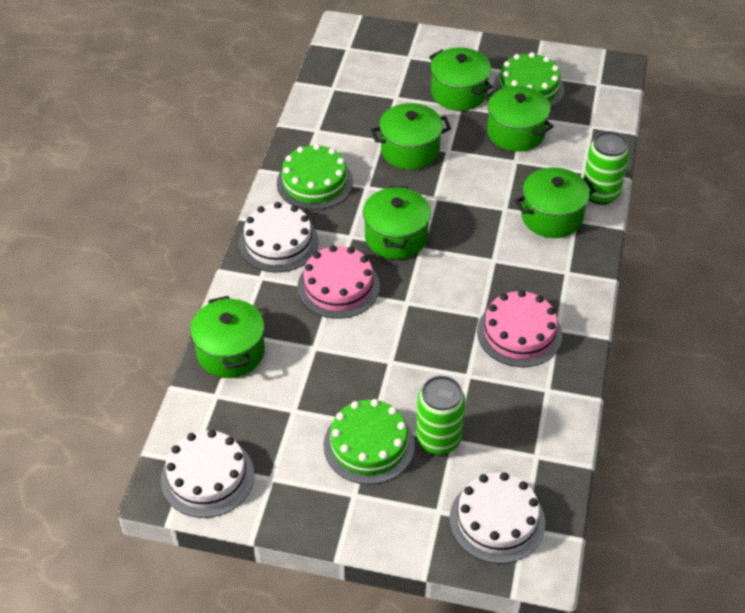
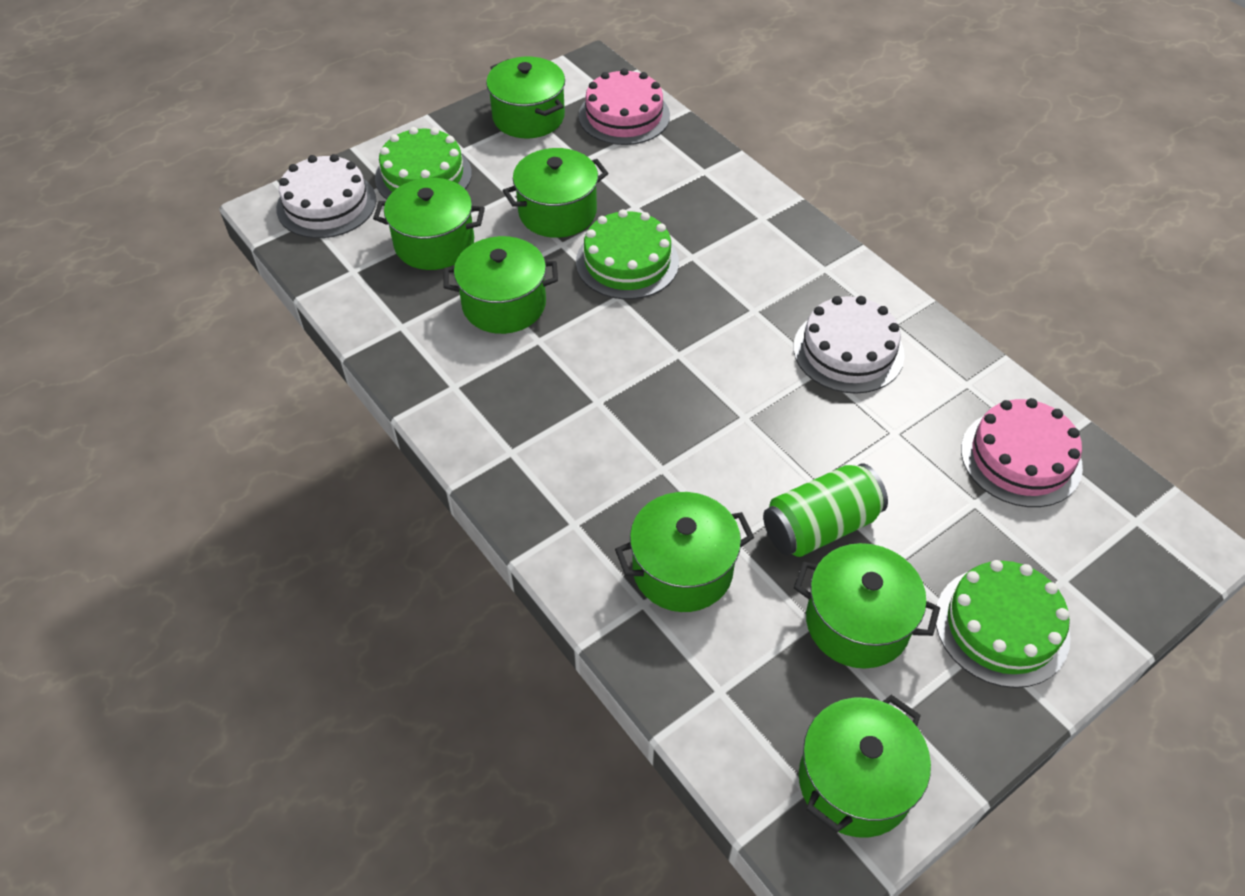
green can: 2 -> 1
green pot: 6 -> 7
white cake: 3 -> 2

